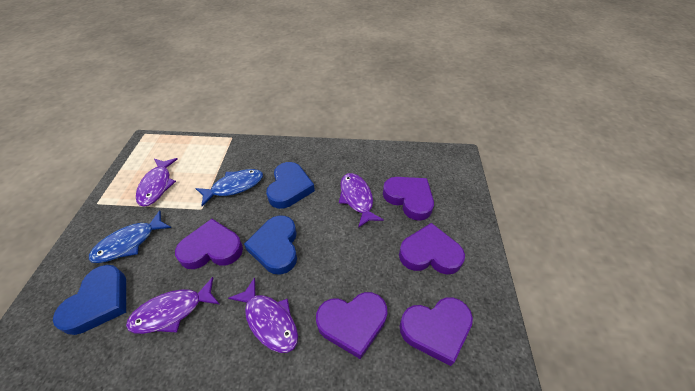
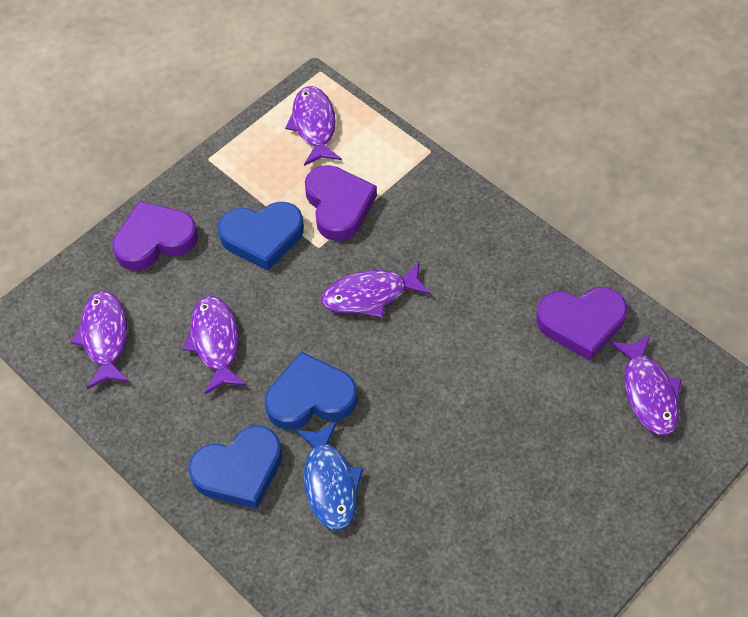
blue fish: 2 -> 1
purple fish: 4 -> 5
purple heart: 5 -> 3

